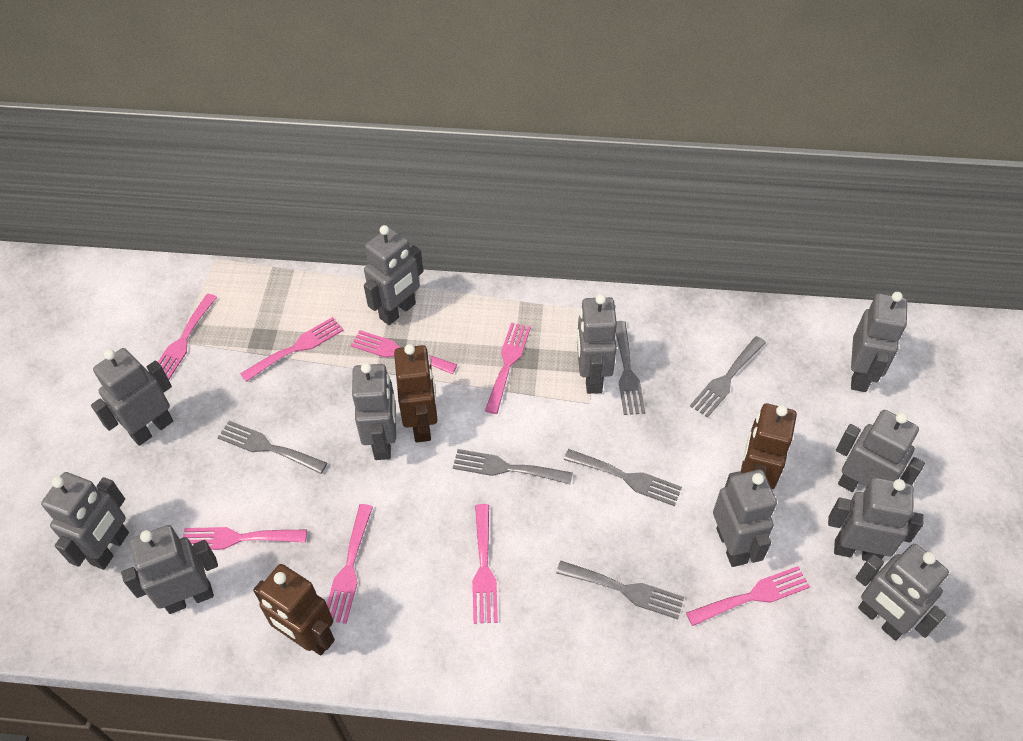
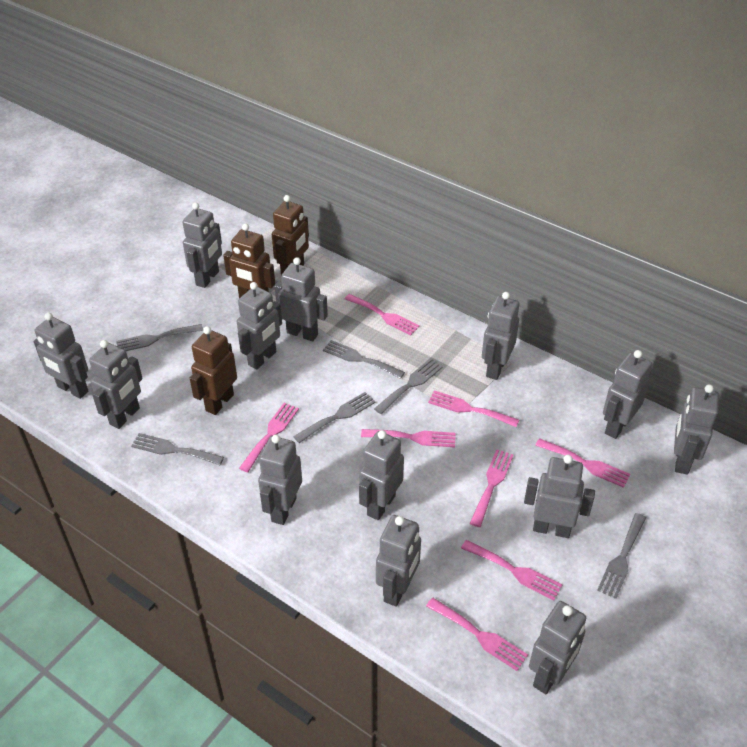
grey robot: 11 -> 13

